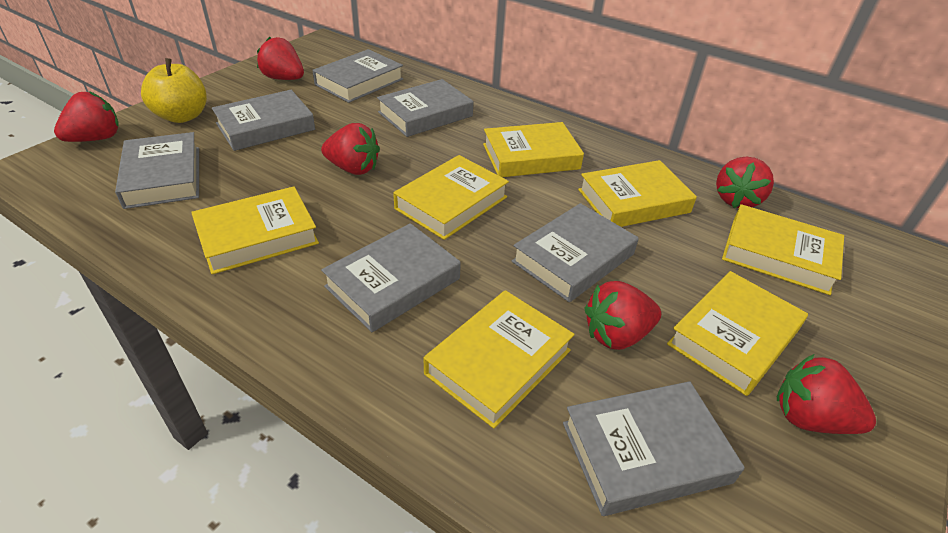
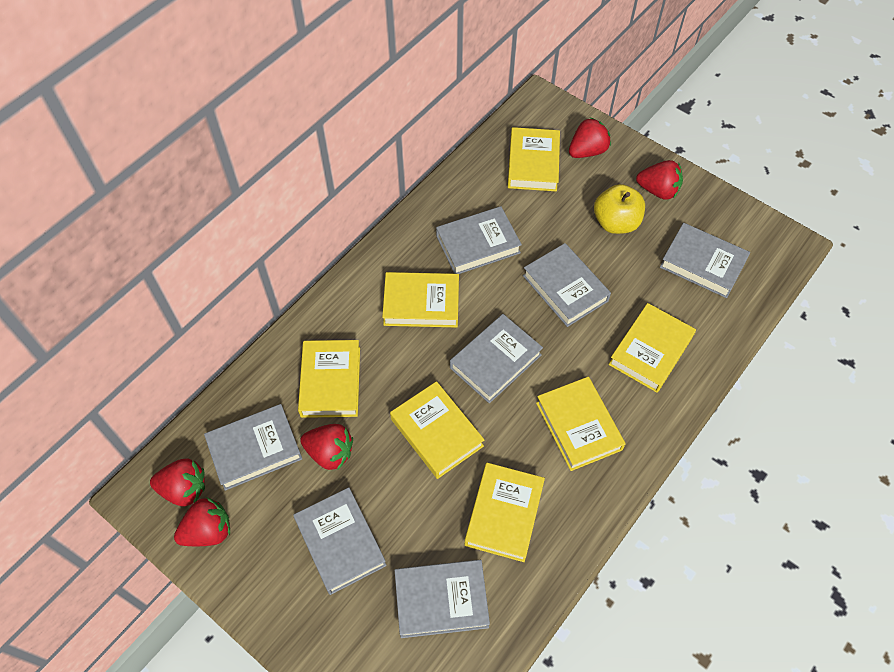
red strawberry: 6 -> 5

